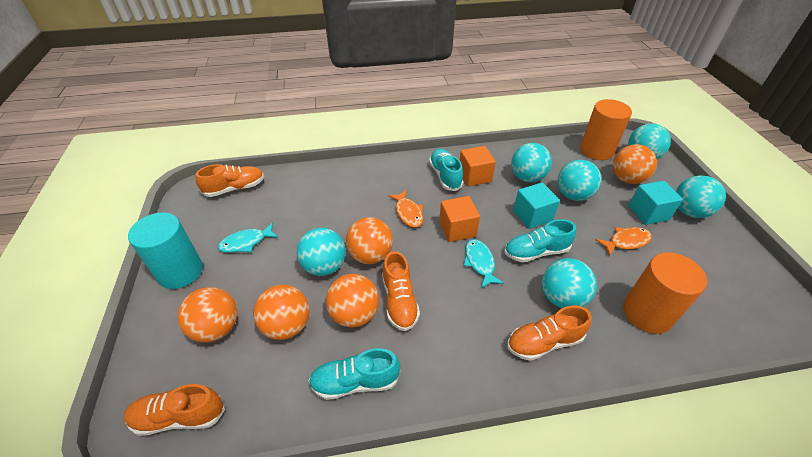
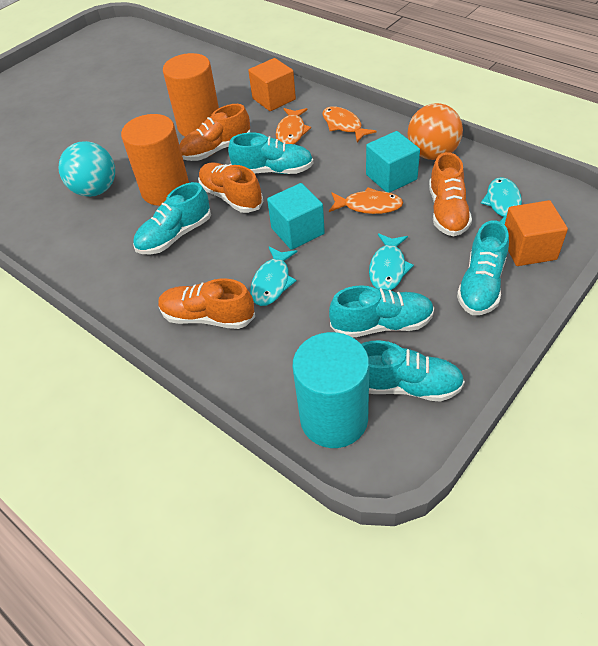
orange ball: 5 -> 1
orange fish: 2 -> 3
turquoise ball: 6 -> 1
turquoise fish: 2 -> 3
turquoise shoe: 3 -> 5

